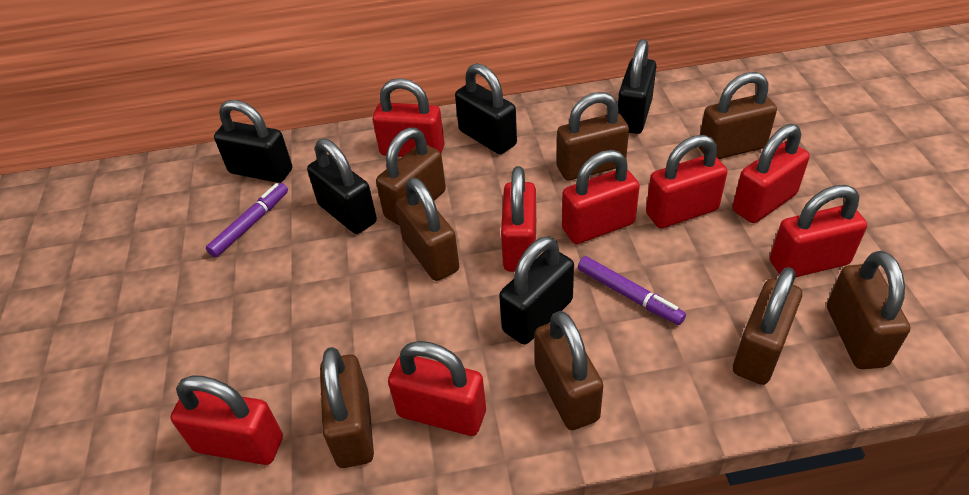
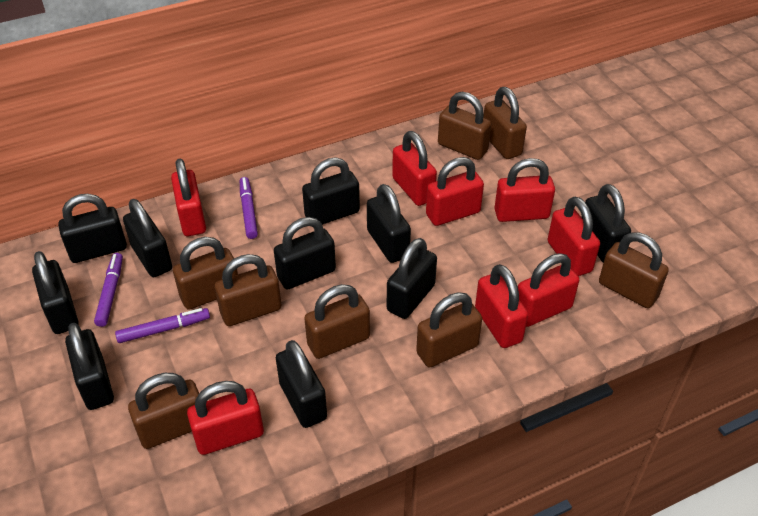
black padlock: 5 -> 10
purple marker: 2 -> 3

